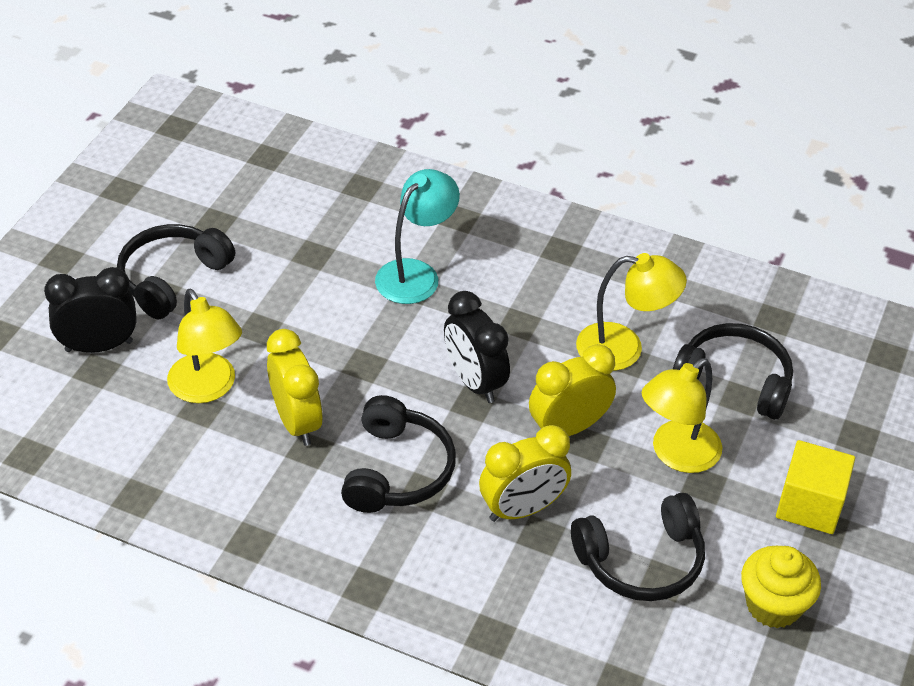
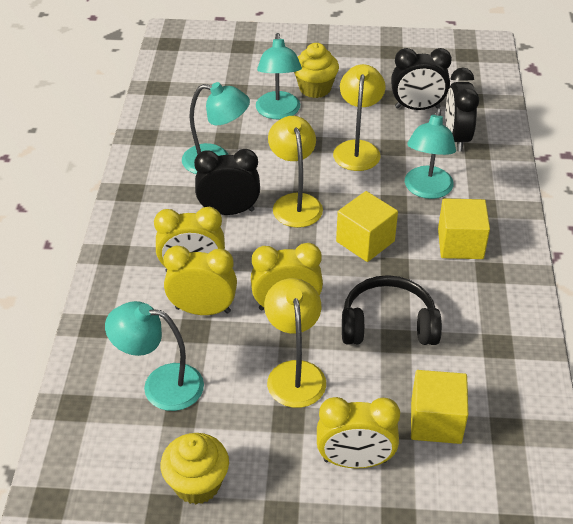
black clock: 2 -> 3
black headphones: 4 -> 1
turquoise lamp: 1 -> 4
yellow clock: 3 -> 4
yellow cube: 1 -> 3
yellow cupcake: 1 -> 2

